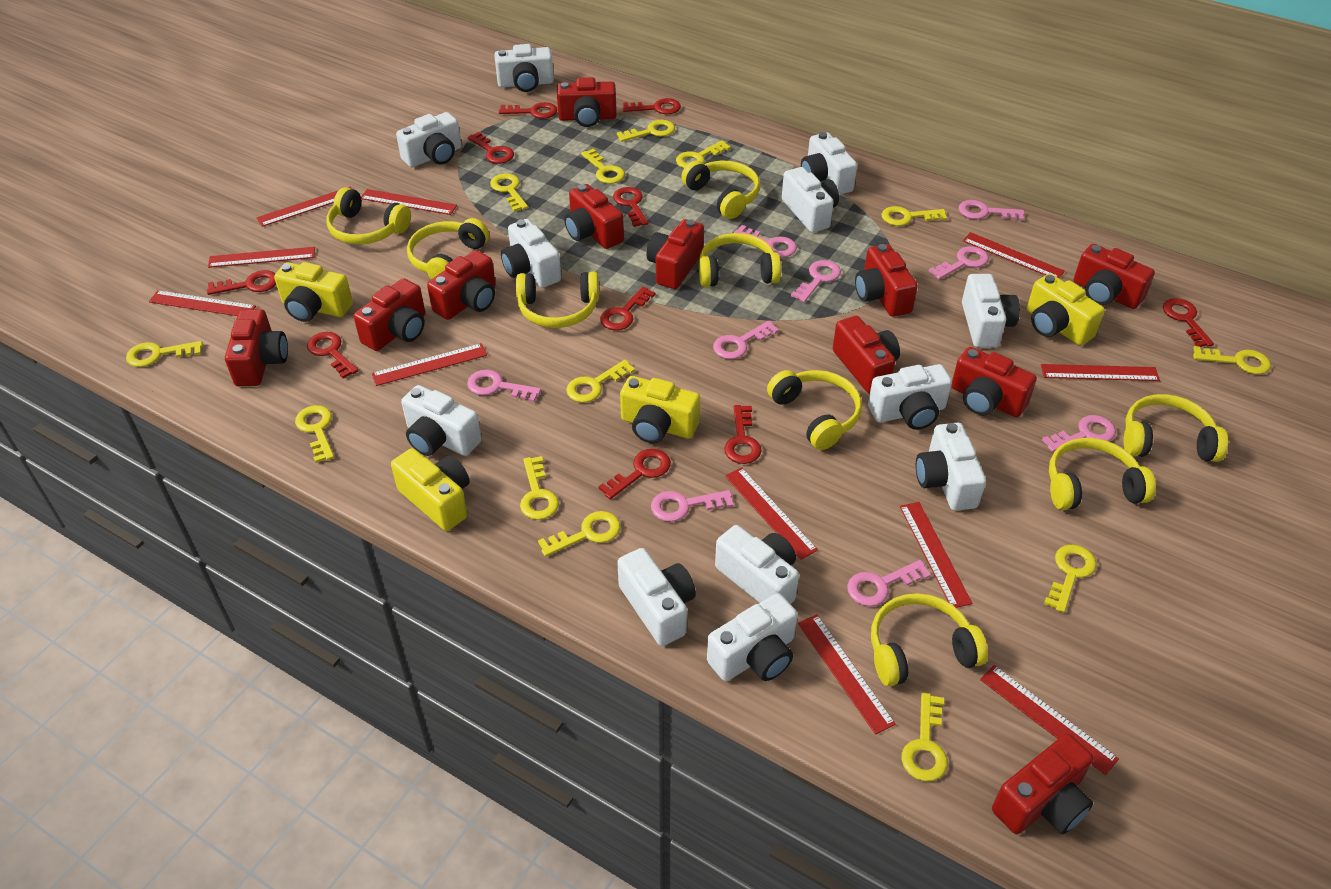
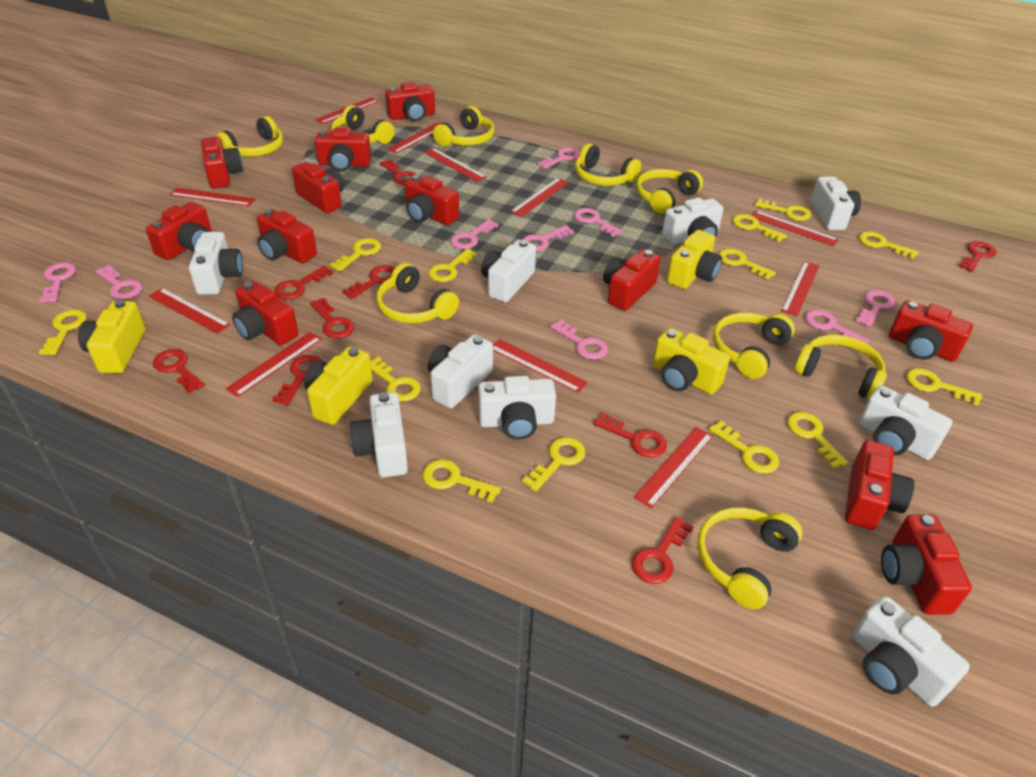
red camera: 11 -> 12
red key: 10 -> 9
white camera: 12 -> 9

